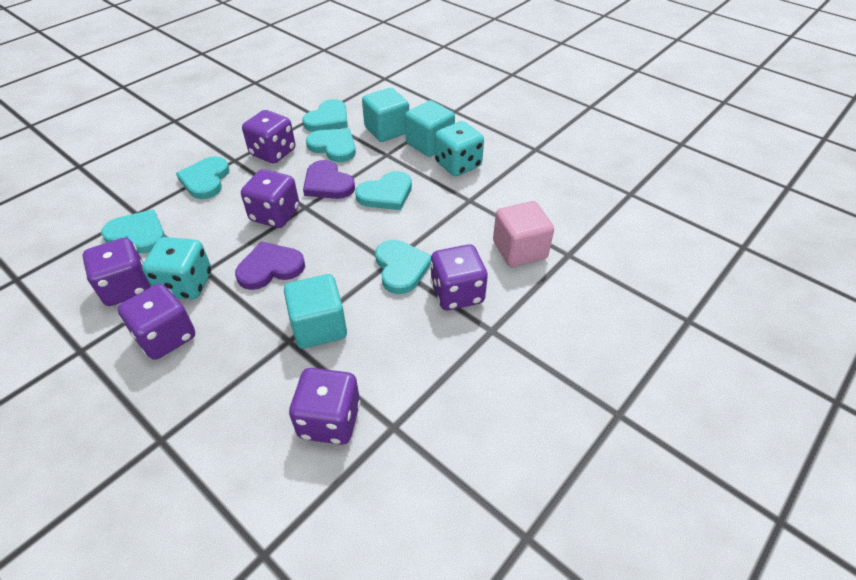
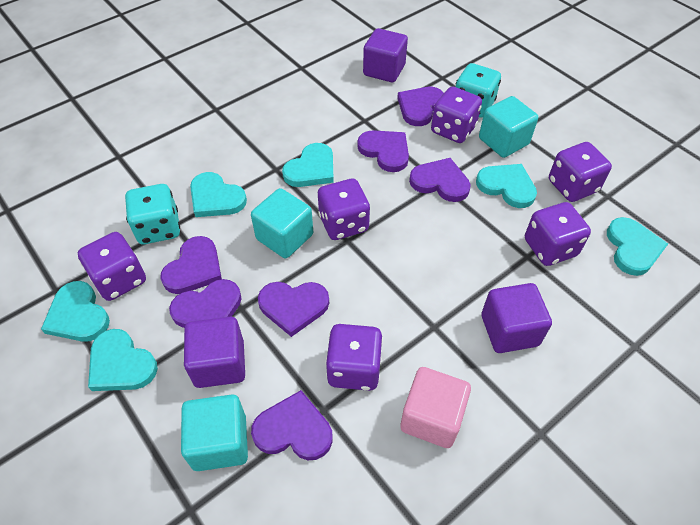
purple cube: 0 -> 3
purple heart: 2 -> 7

